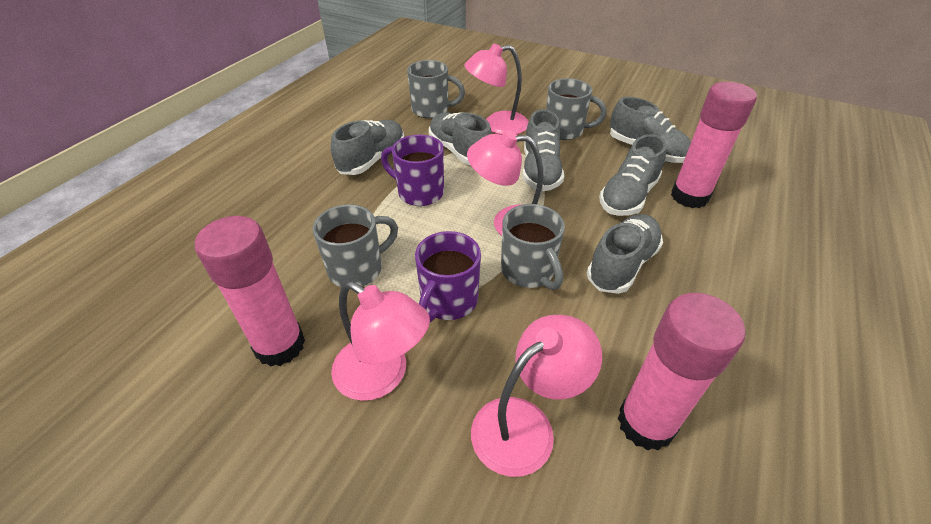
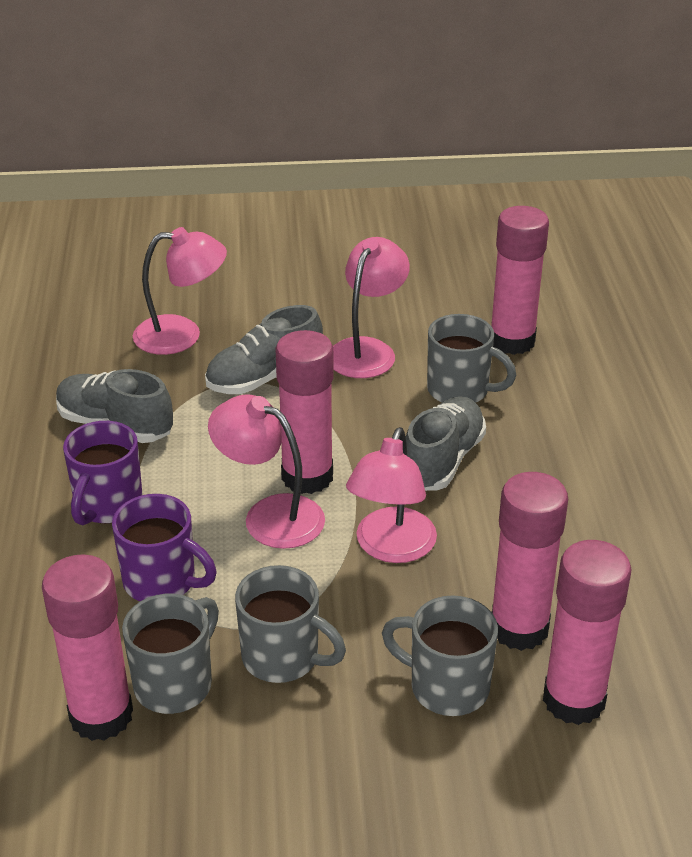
grey shoe: 6 -> 3
pink glue stick: 3 -> 5

